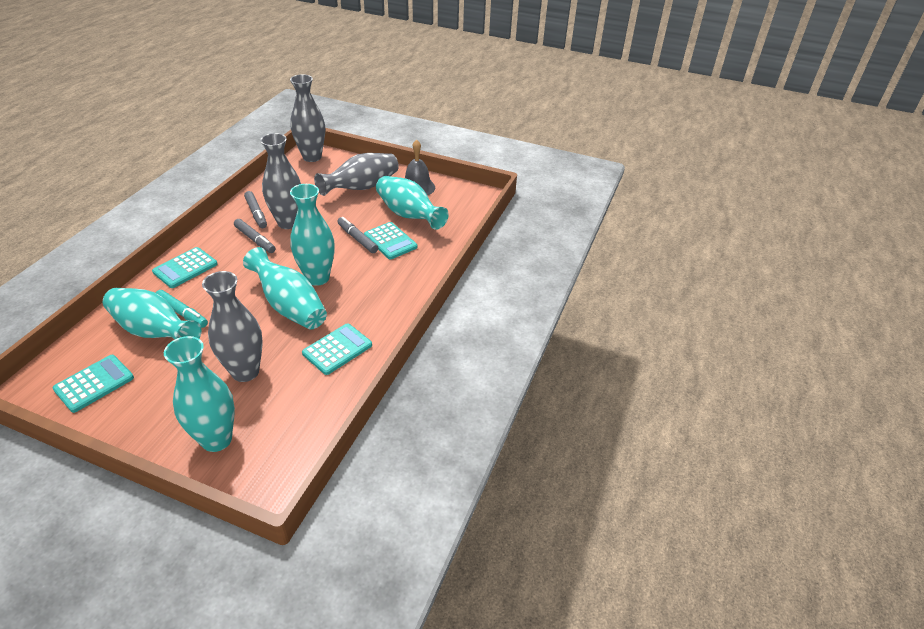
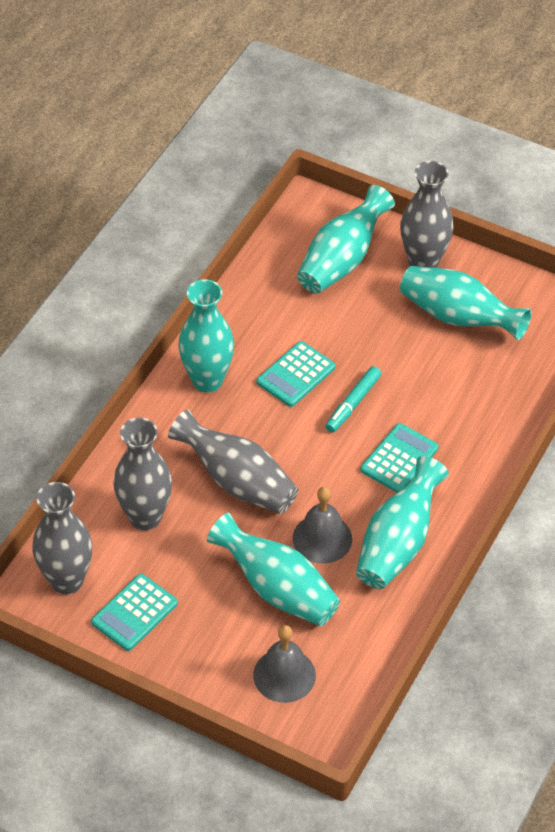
grey bell: 1 -> 2
grey marker: 3 -> 0
turquoise calculator: 4 -> 3

